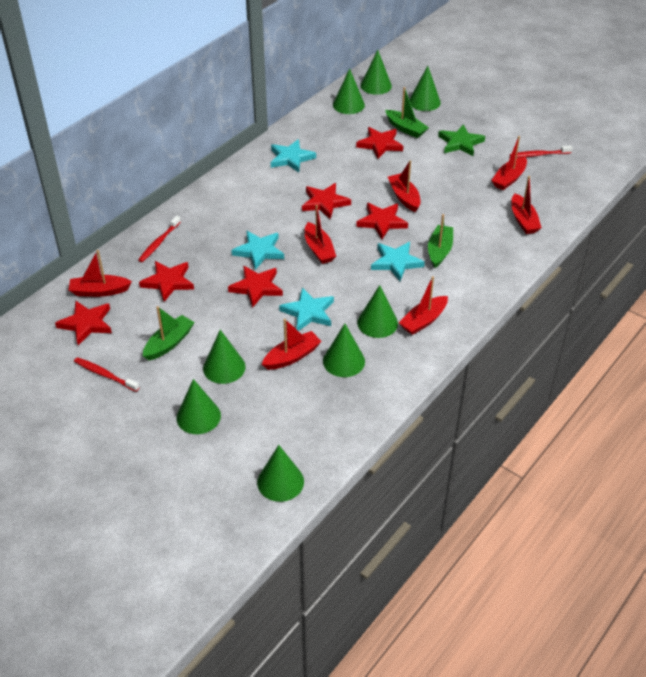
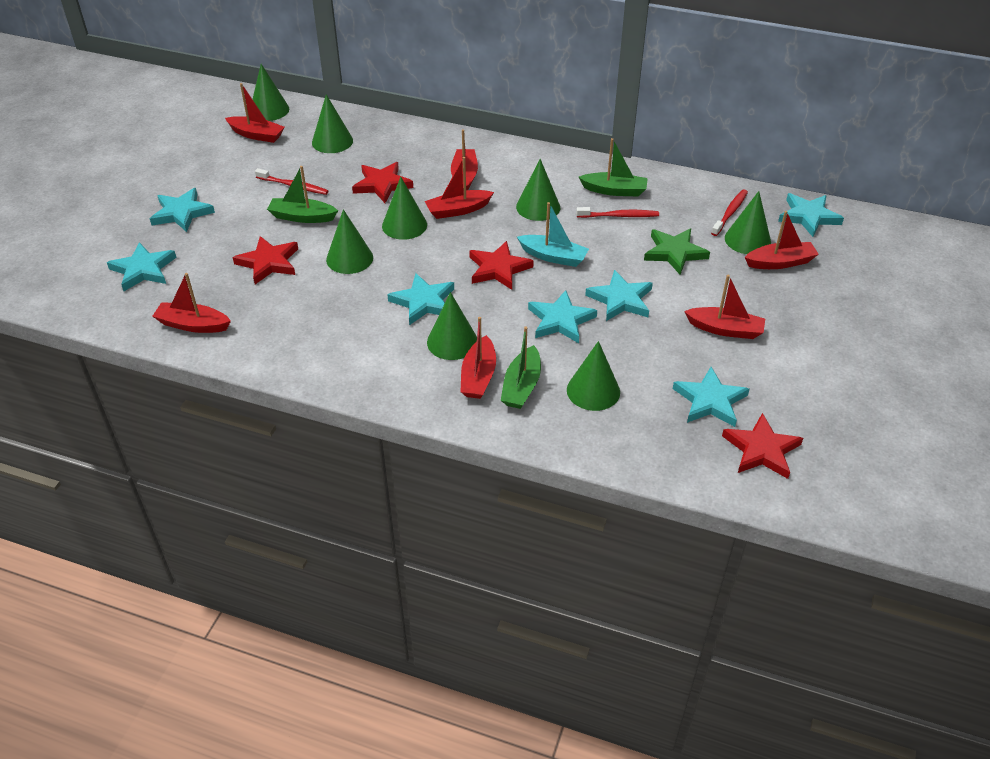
red star: 6 -> 4
turquoise boat: 0 -> 1
turquoise star: 4 -> 7

